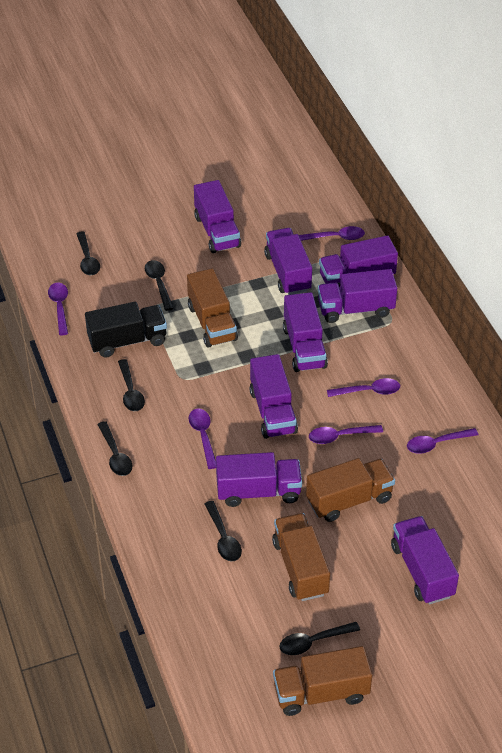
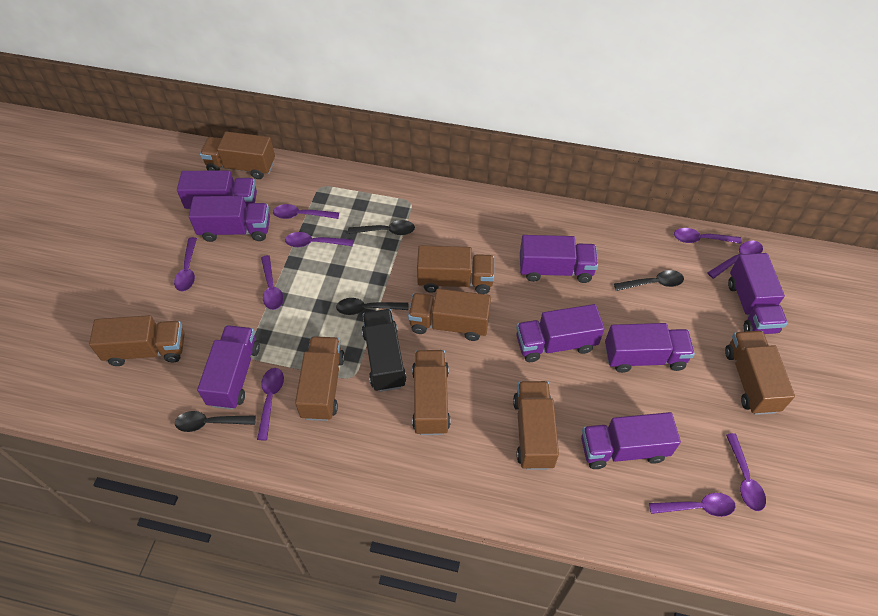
black spoon: 6 -> 4
brown truck: 4 -> 8
purple spoon: 6 -> 9

